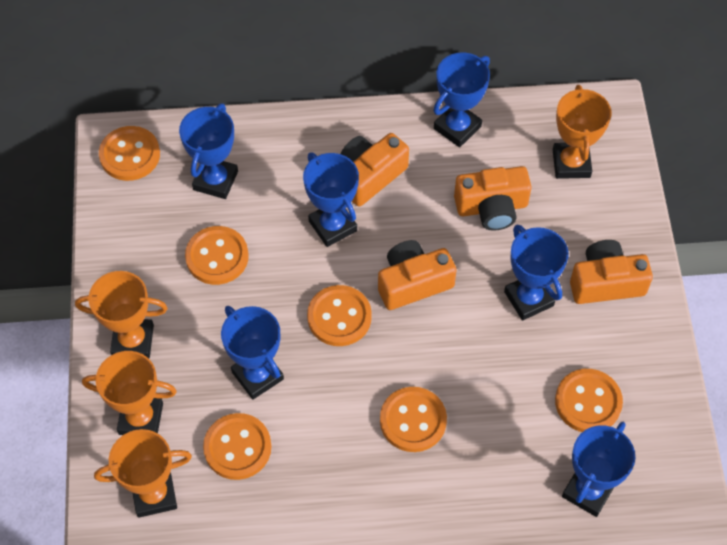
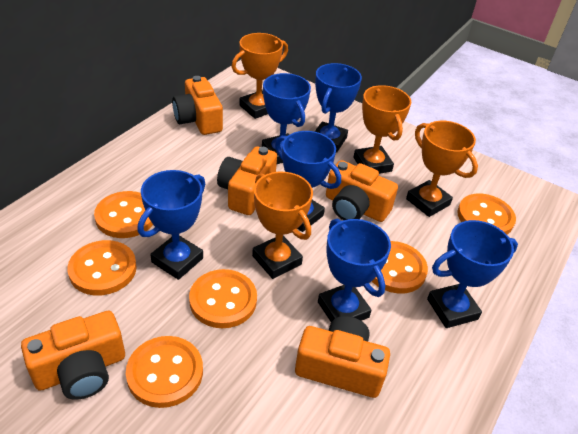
orange camera: 4 -> 5

